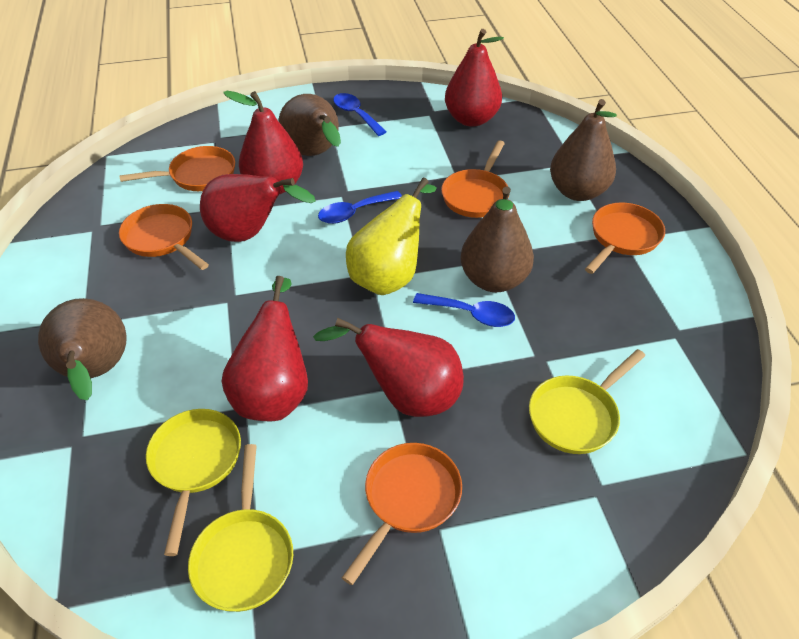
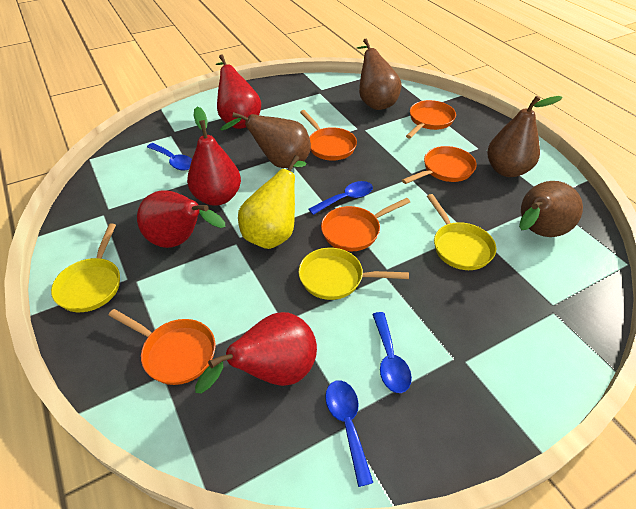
blue spoon: 3 -> 4
red pear: 5 -> 4

